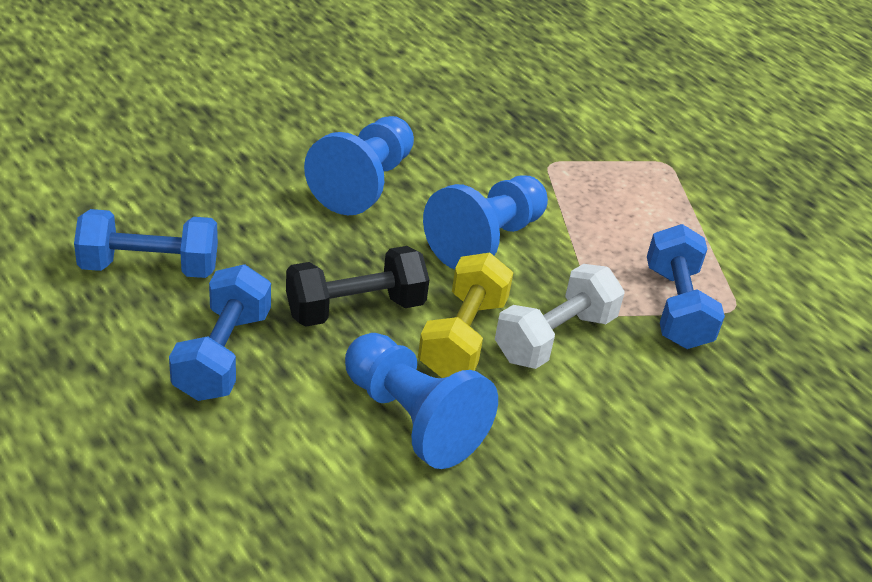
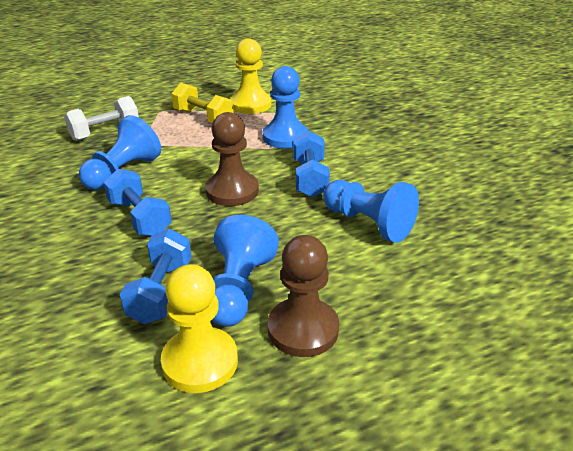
black dumbbell: 1 -> 0
blue pawn: 3 -> 4
brown pawn: 0 -> 2
yellow pawn: 0 -> 2

